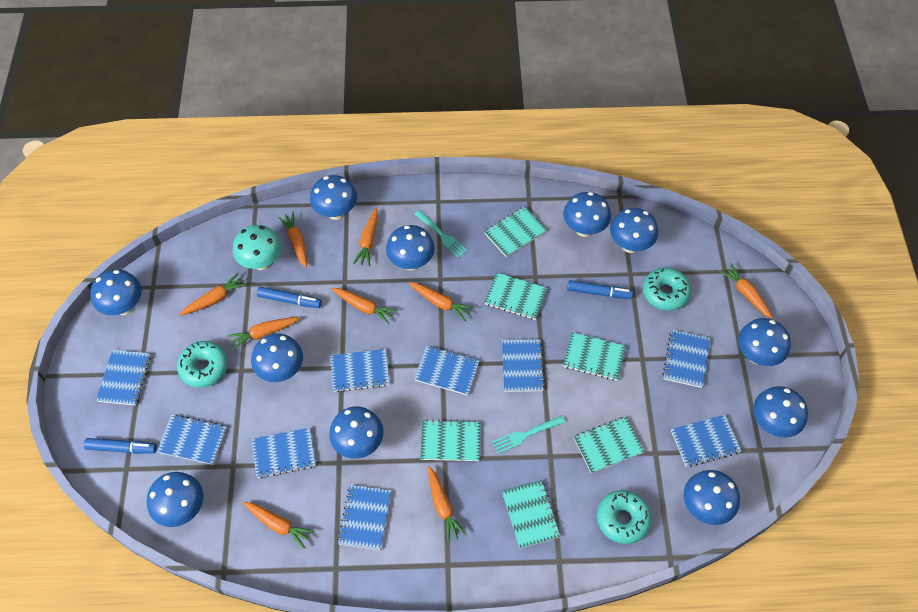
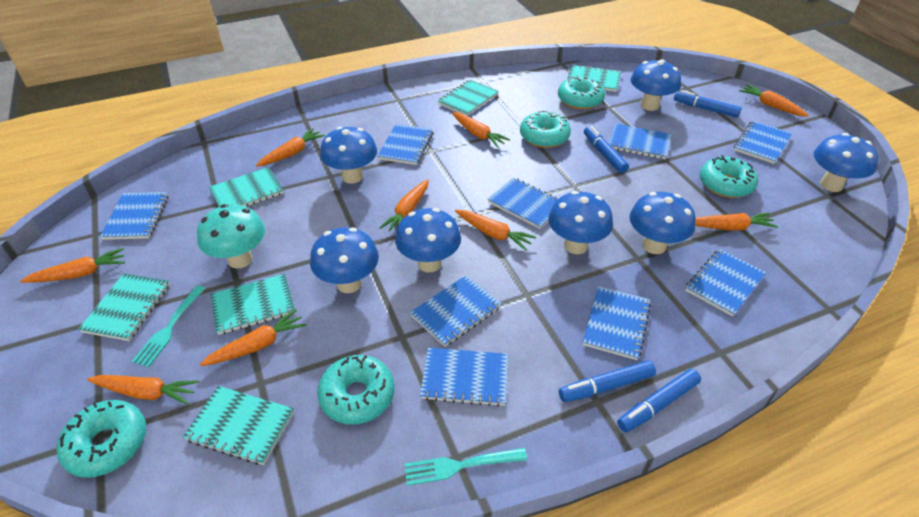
blue marker: 3 -> 4
blue mushroom: 11 -> 7
turquoise donut: 3 -> 5

